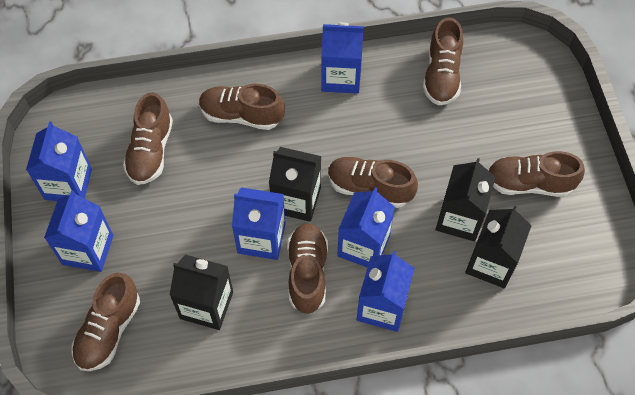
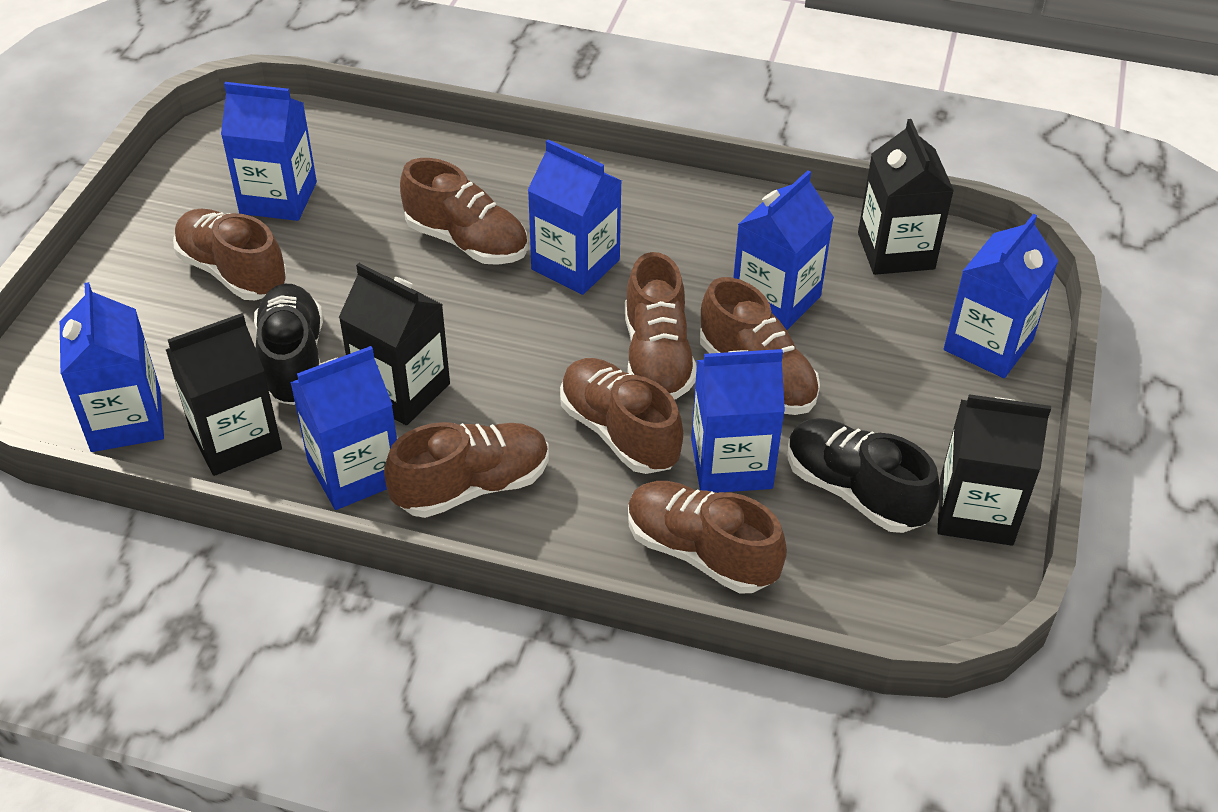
black shoe: 0 -> 2
blue carton: 6 -> 7

